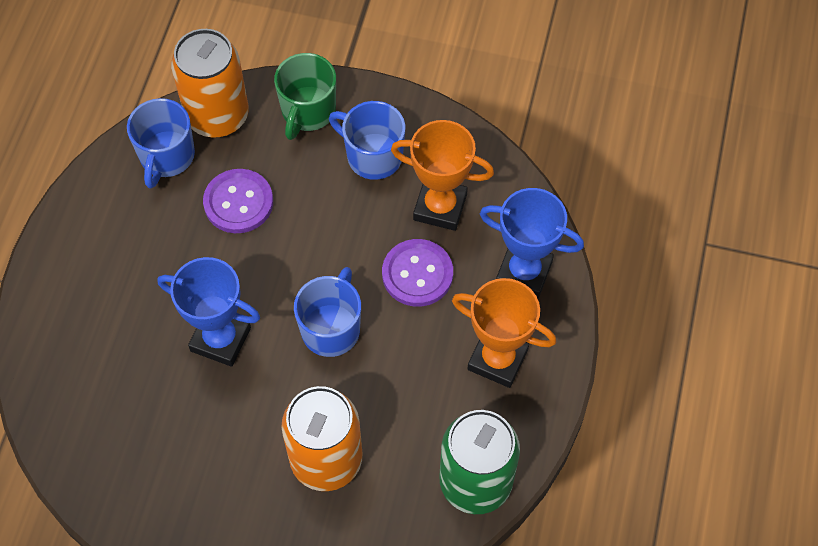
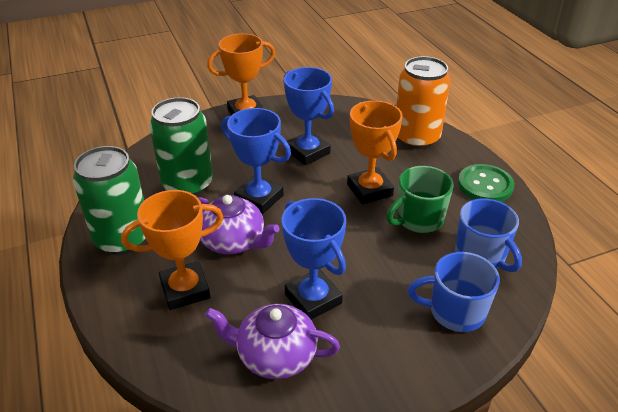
blue mug: 3 -> 2
blue trophy: 2 -> 3
green button: 0 -> 1
green can: 1 -> 2
orange can: 2 -> 1
orange trophy: 2 -> 3
purple button: 2 -> 0
purple teapot: 0 -> 2

